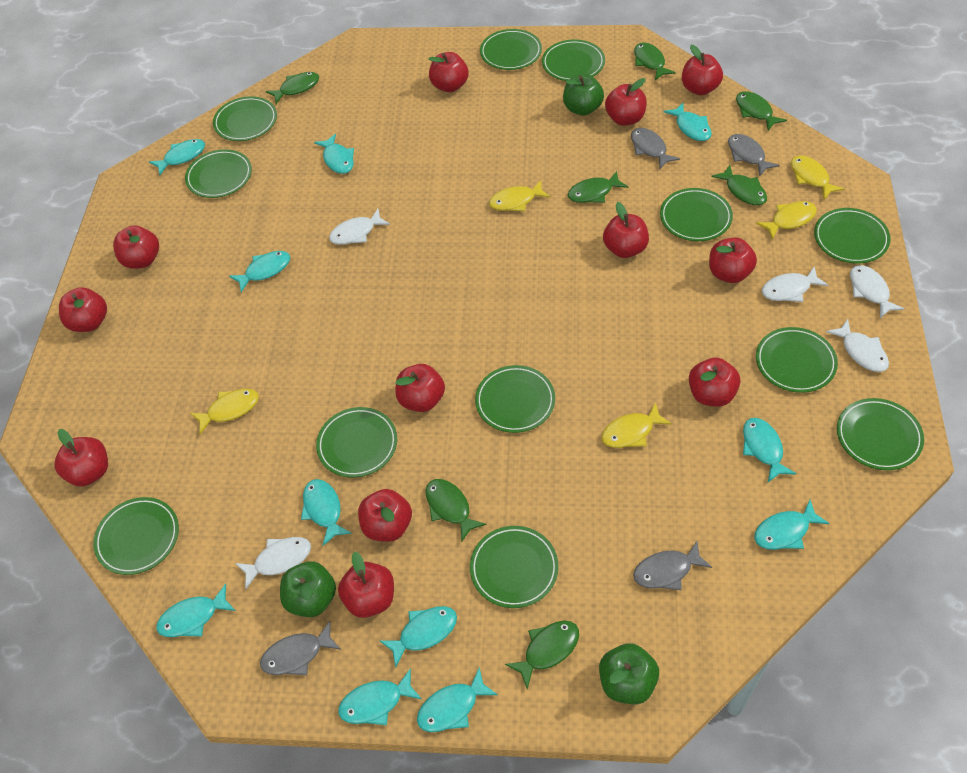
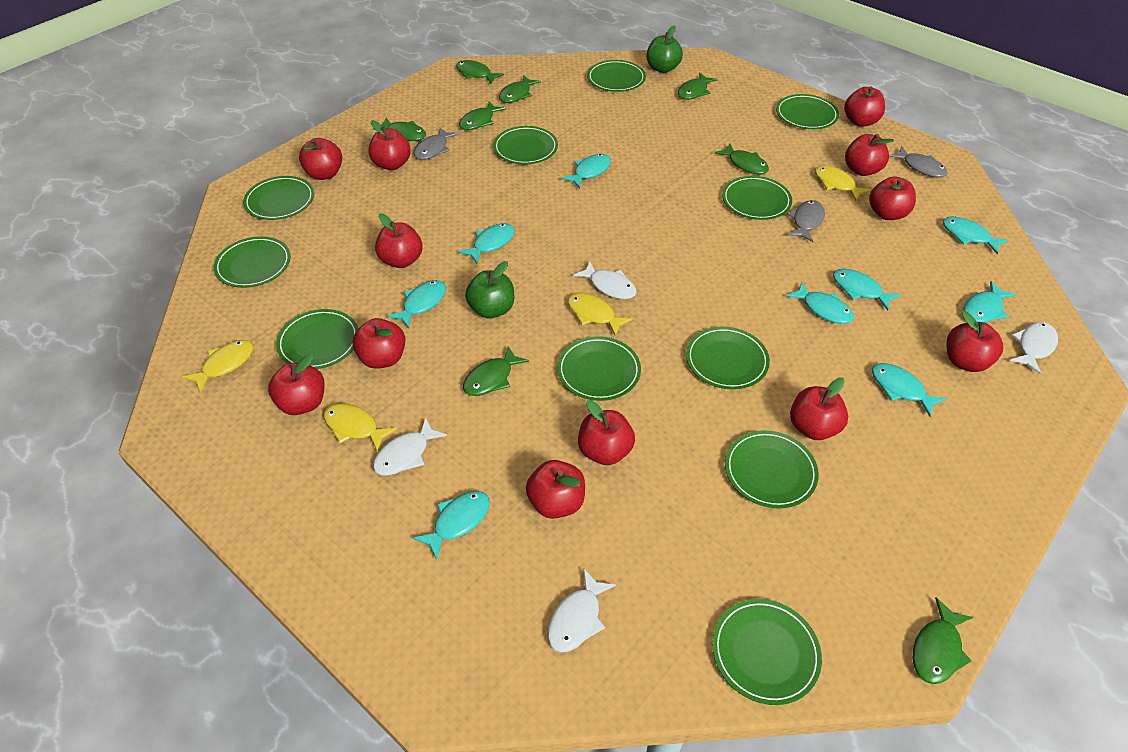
green apple: 3 -> 2
green fish: 7 -> 8
green plate: 12 -> 11
grey fish: 4 -> 3
turquoise fish: 11 -> 9
white fish: 5 -> 4
yellow fish: 5 -> 4

